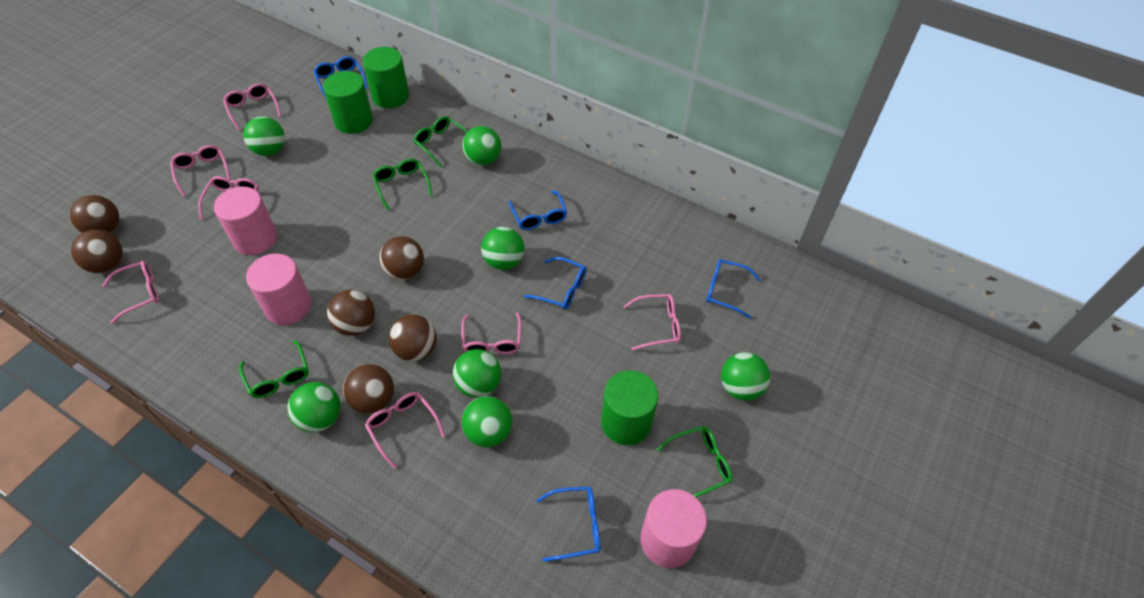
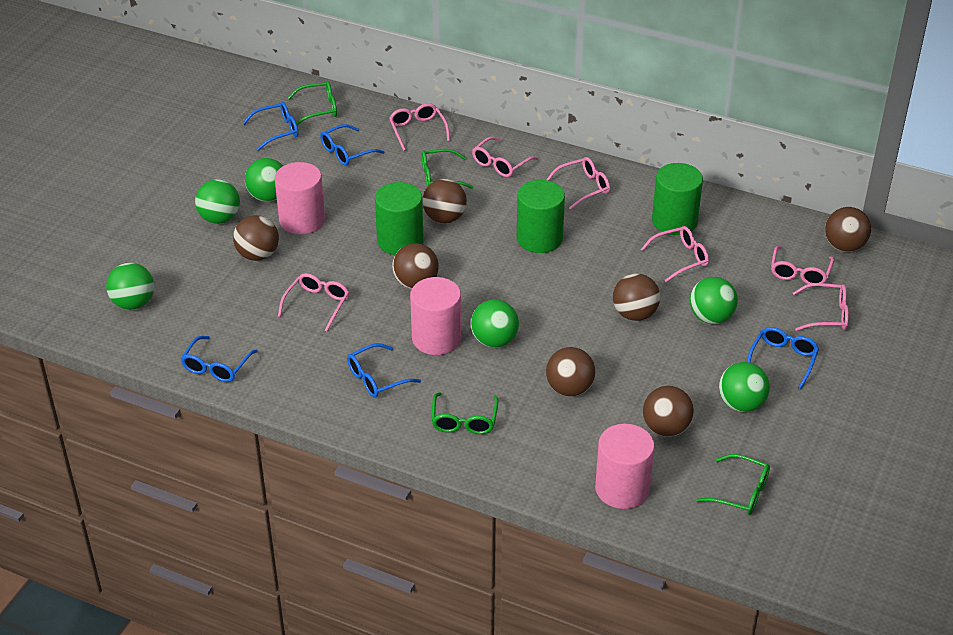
brown ball: 6 -> 7
green ball: 7 -> 6

